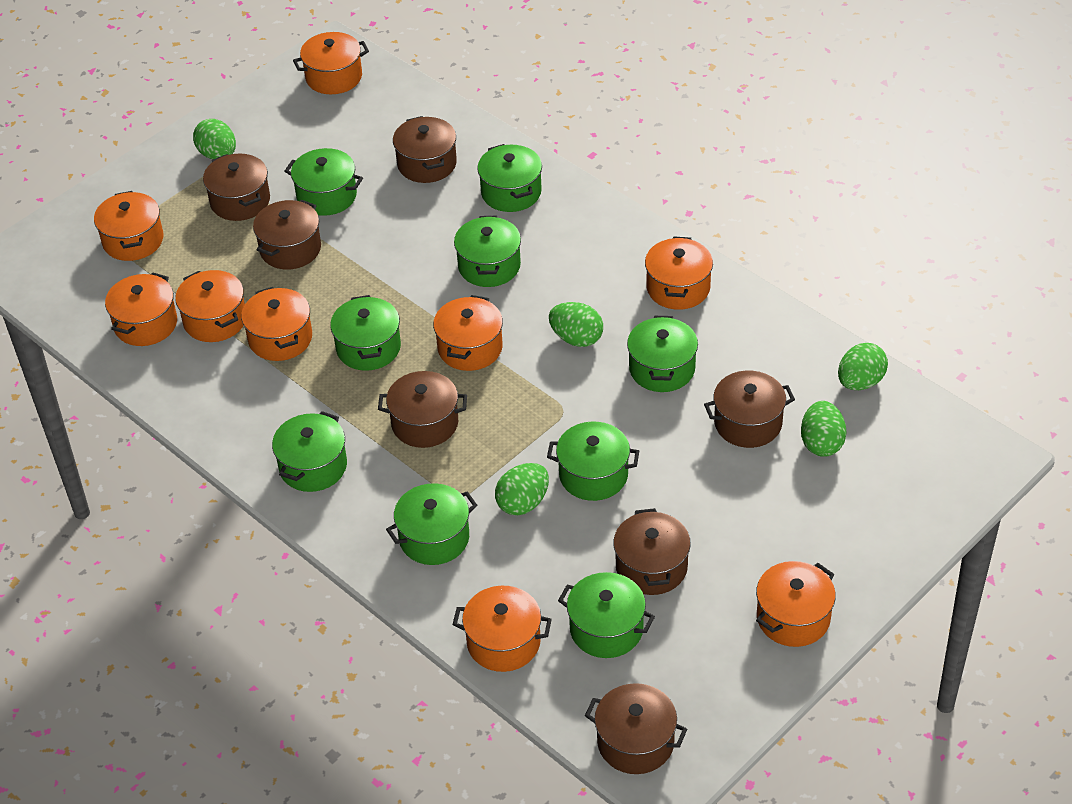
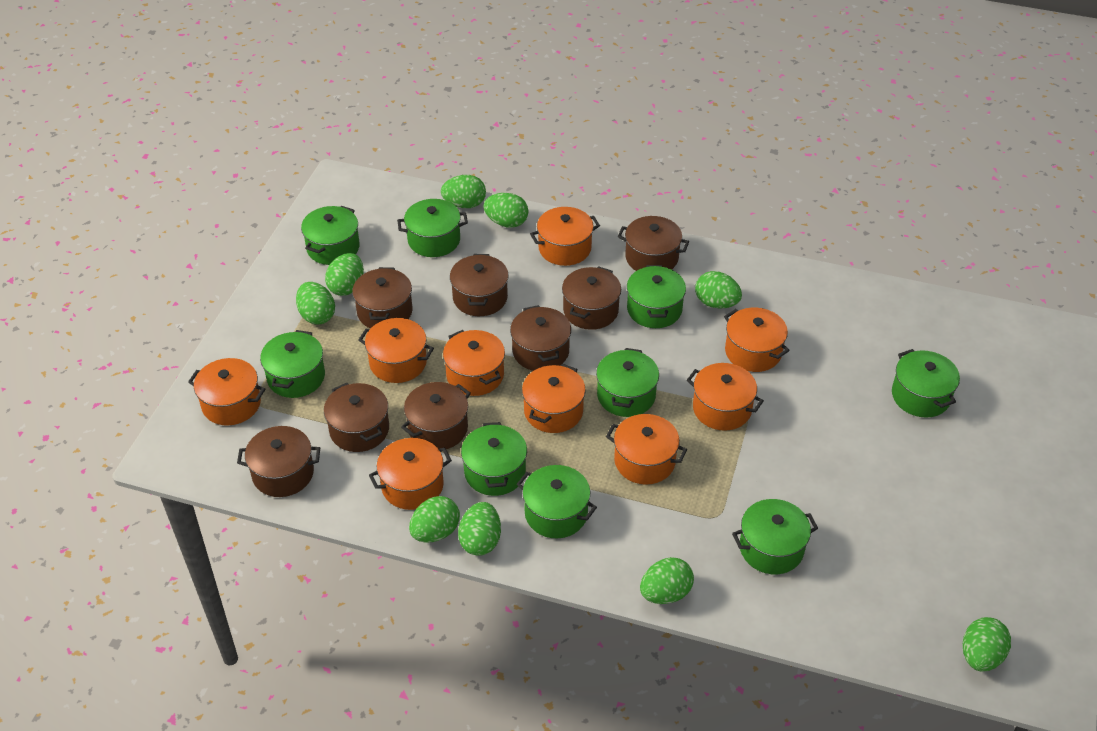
brown pot: 7 -> 8
green egg: 5 -> 9

